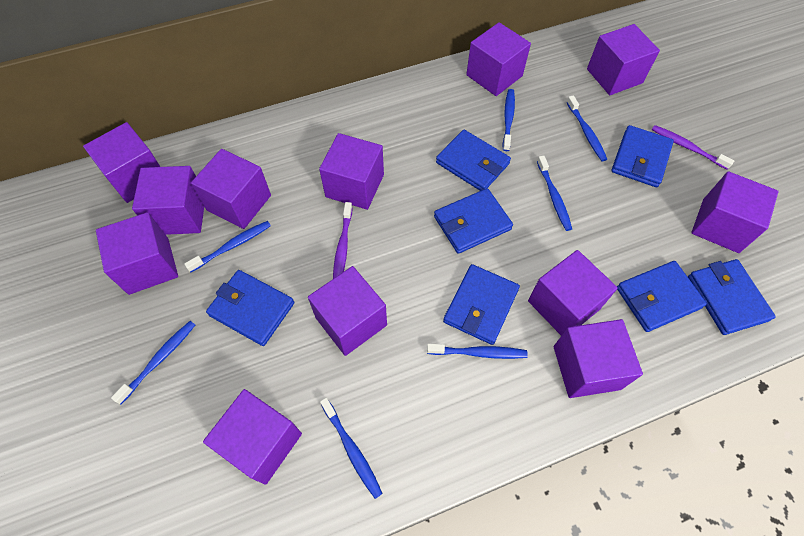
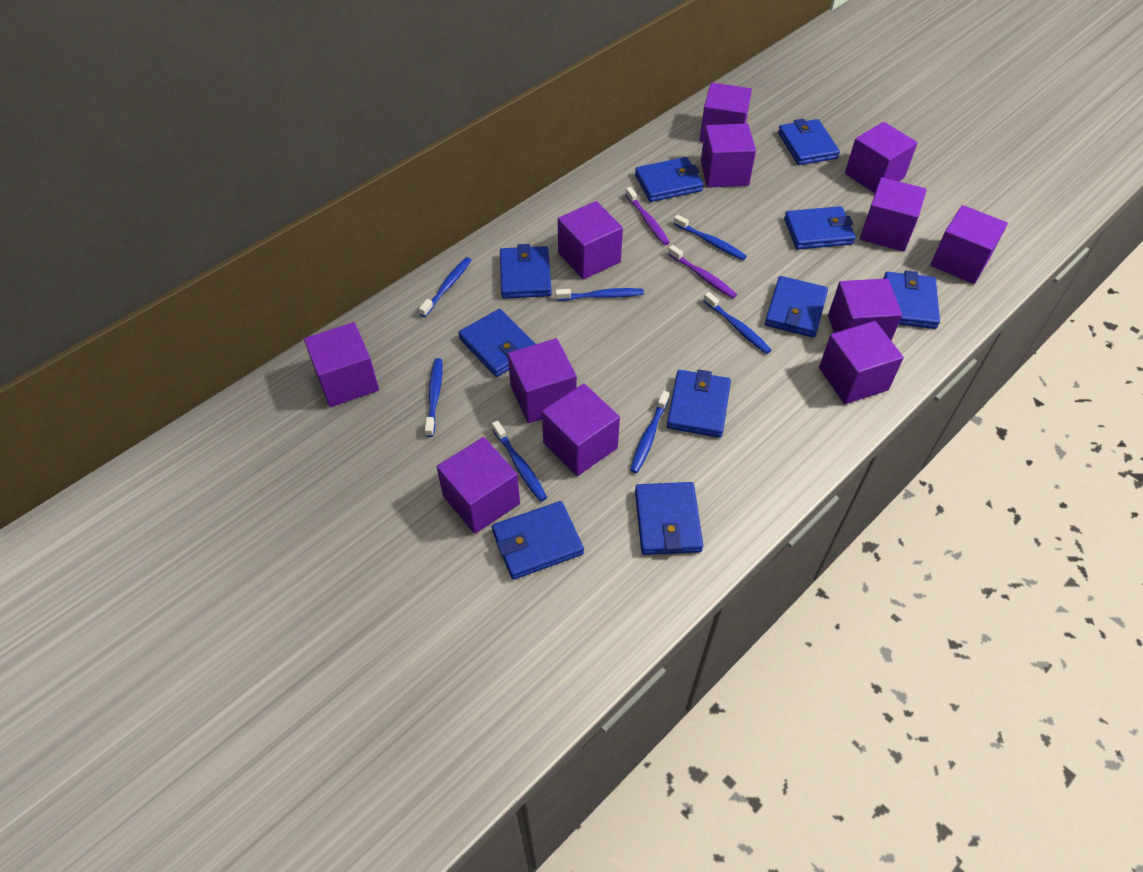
blue wallet: 7 -> 10

